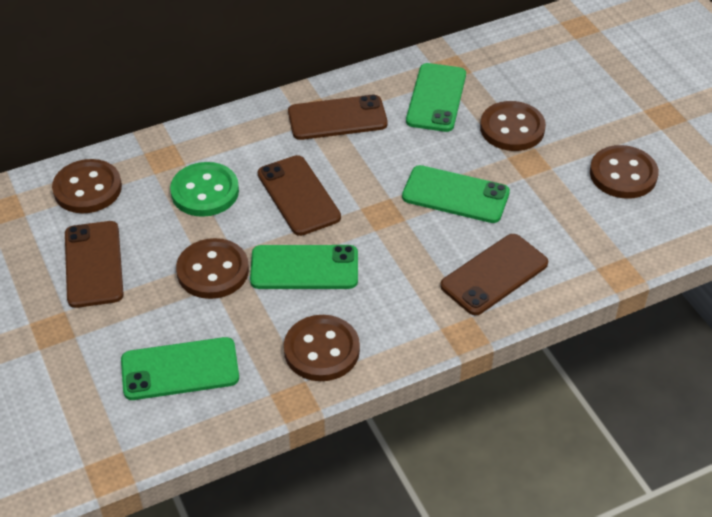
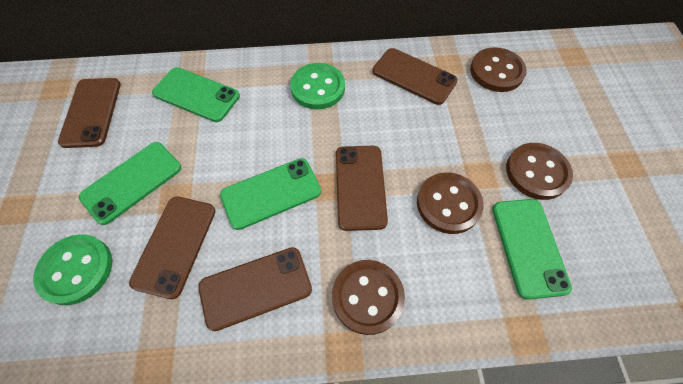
brown button: 5 -> 4
brown phone: 4 -> 5
green button: 1 -> 2

